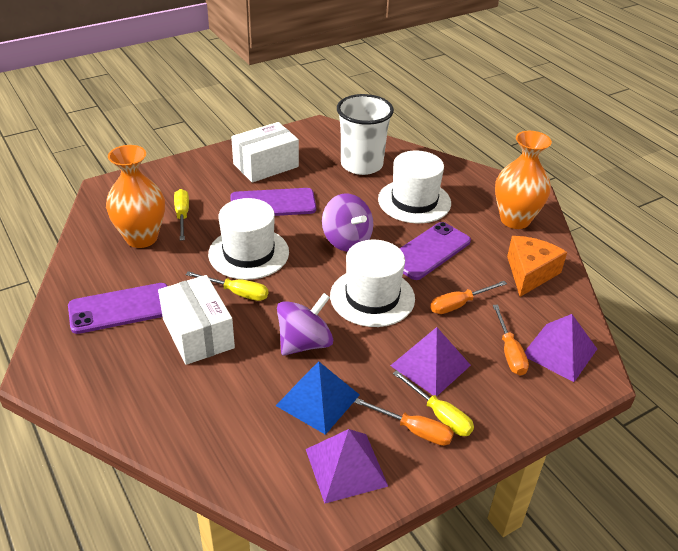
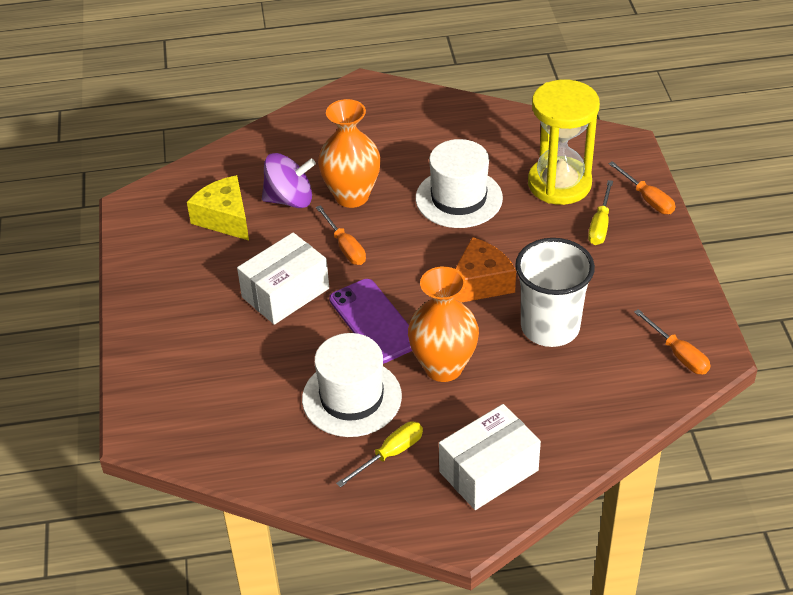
blue pyramid: 1 -> 0
purple phone: 3 -> 1
purple pyramid: 3 -> 0
purple spinning top: 2 -> 1
white hat: 3 -> 2
yellow cheese: 0 -> 1
yellow hourglass: 0 -> 1
yellow screwdriver: 3 -> 2

